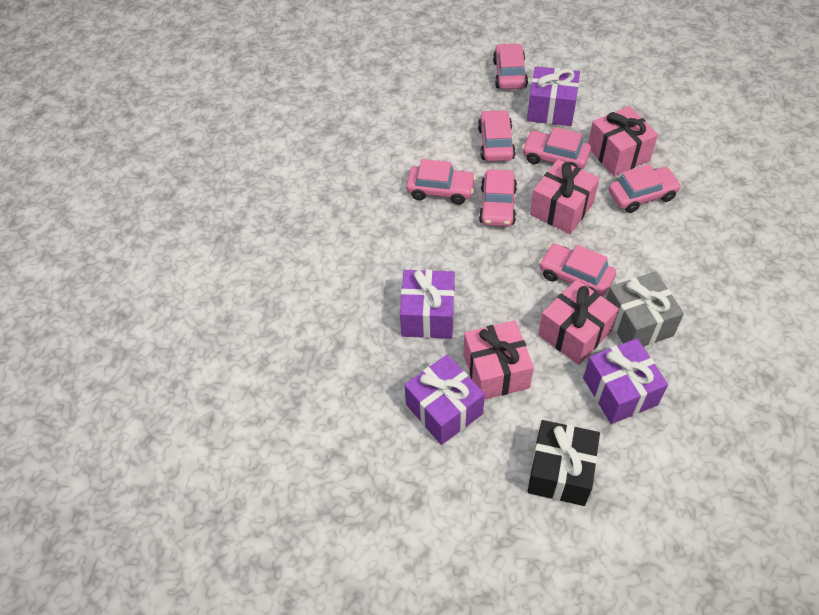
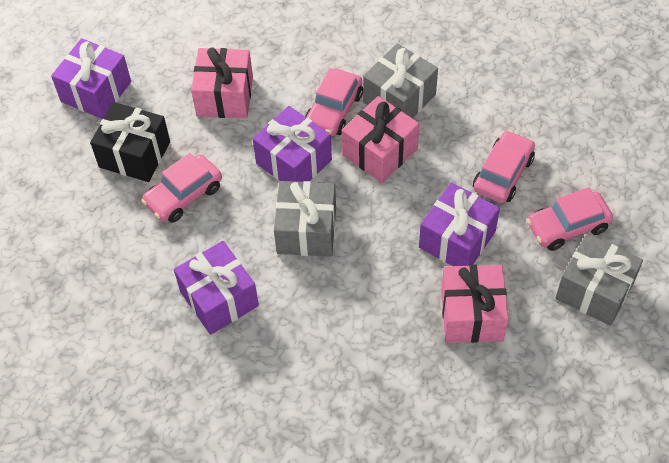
grey gift: 1 -> 3
pink car: 7 -> 4
pink gift: 4 -> 3

